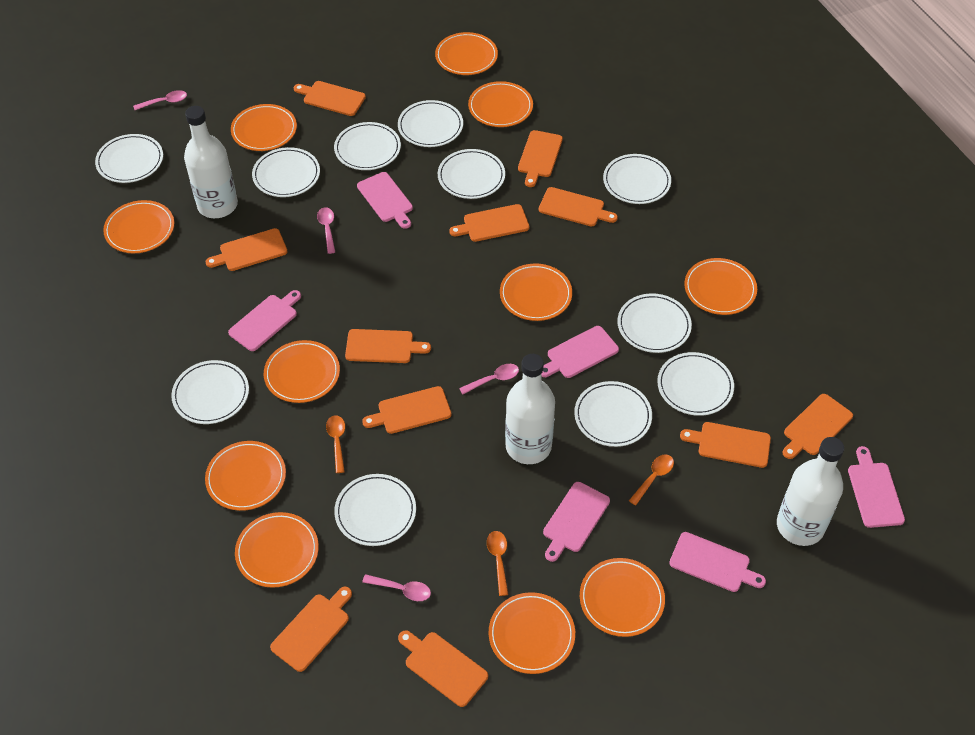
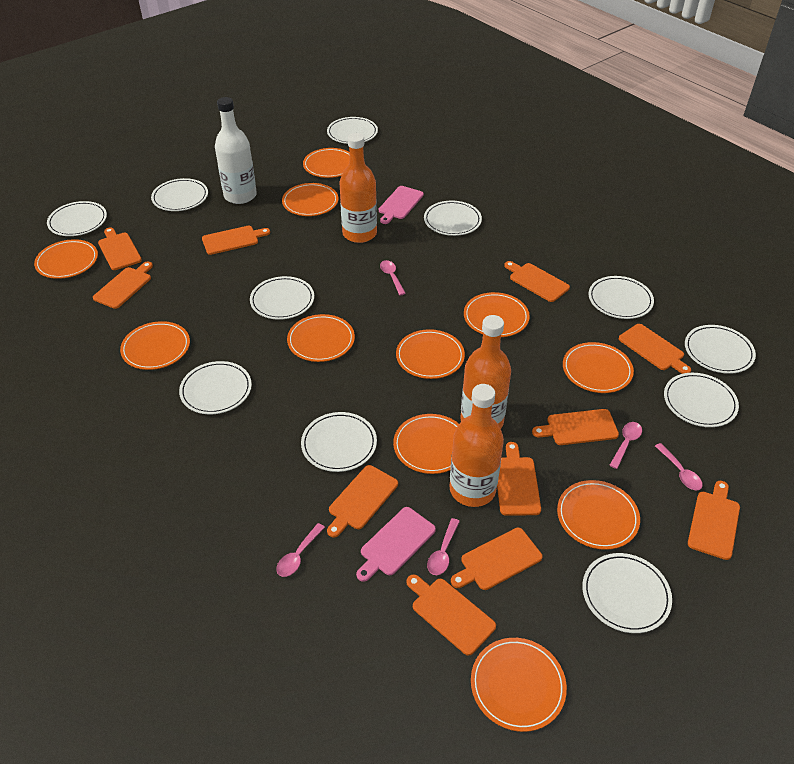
orange bottle: 0 -> 3
orange spoon: 3 -> 0
pink cutting board: 6 -> 2
pink spoon: 4 -> 5
white bottle: 3 -> 1

